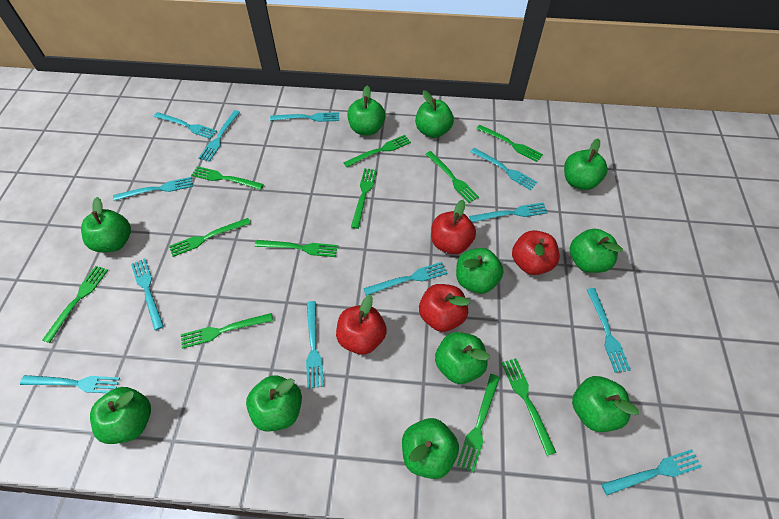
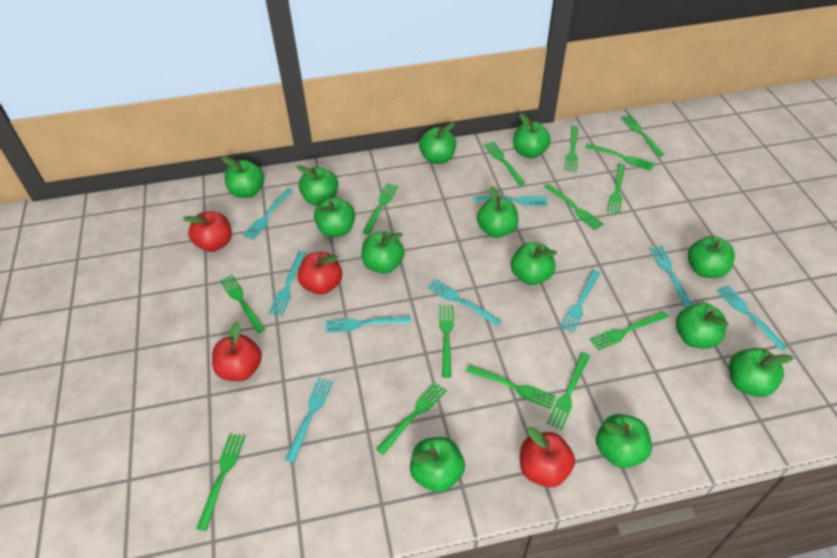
green apple: 11 -> 13
green fork: 11 -> 14
turquoise fork: 12 -> 9

